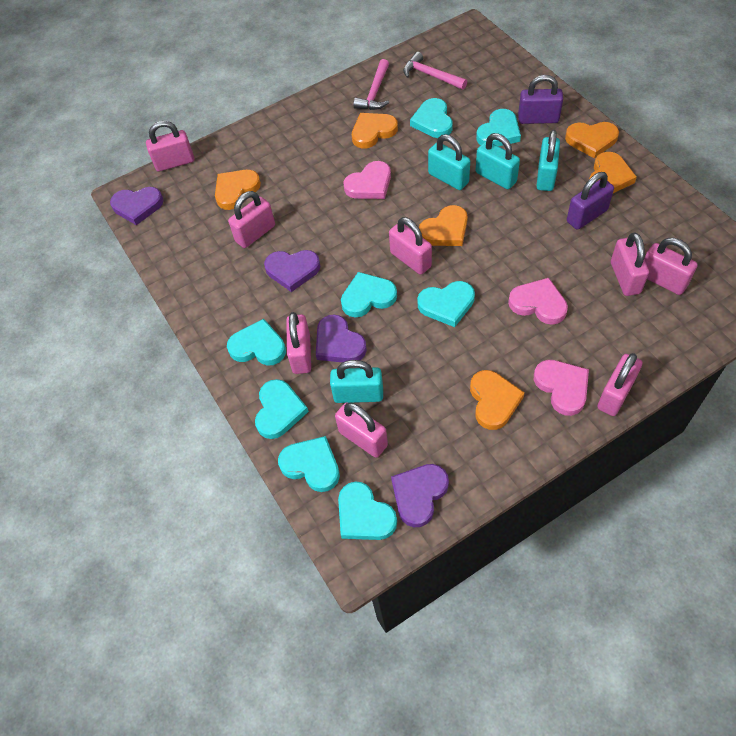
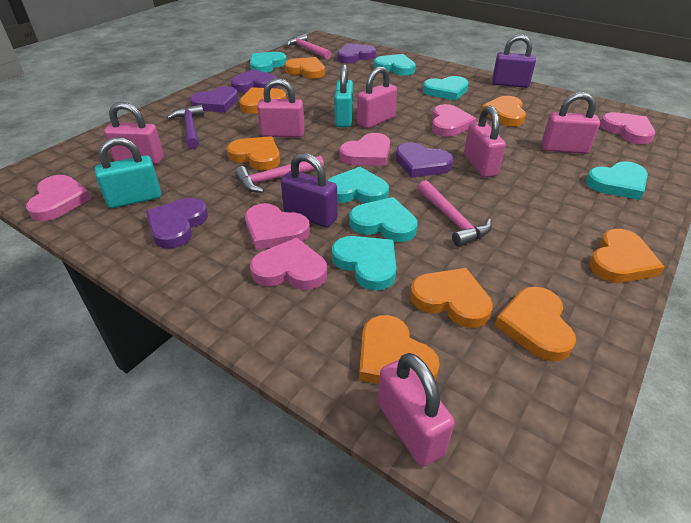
orange heart: 6 -> 8
pink hammer: 2 -> 3
pink heart: 3 -> 6
pink padlock: 8 -> 6
purple hammer: 0 -> 1
purple heart: 4 -> 5
turquoise heart: 8 -> 7
turquoise padlock: 4 -> 2

